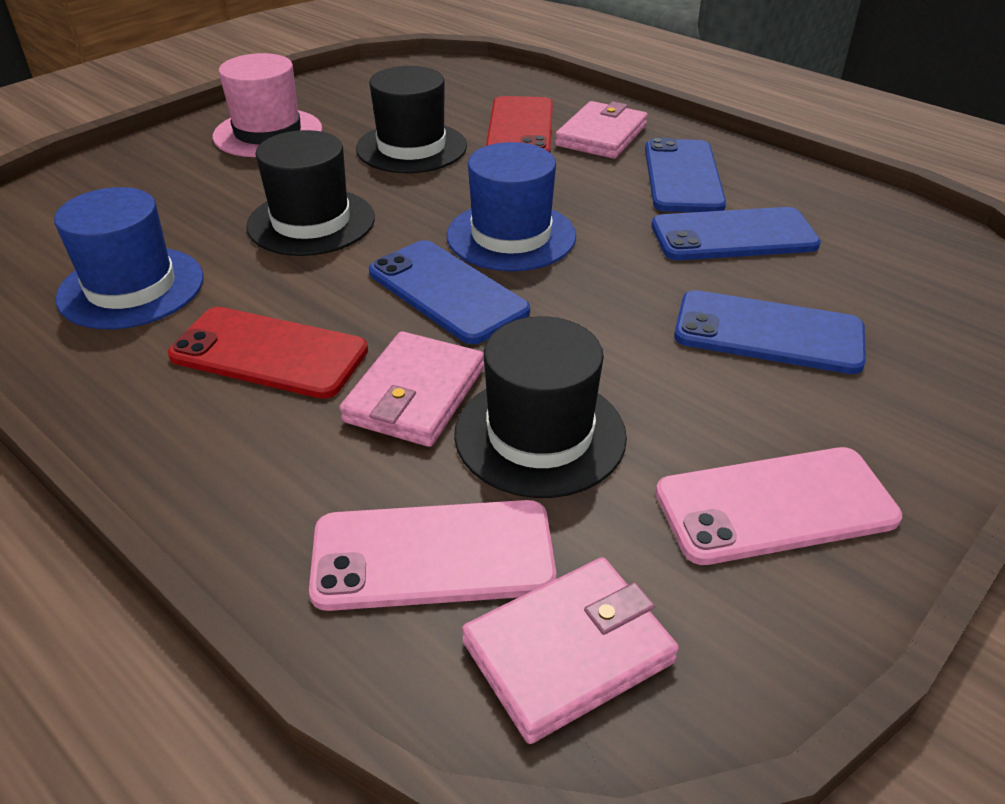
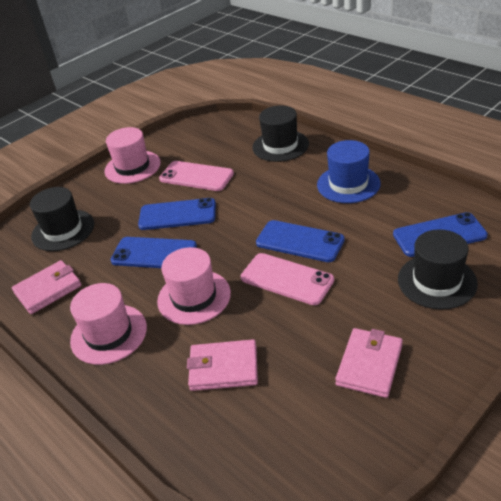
blue hat: 2 -> 1
pink hat: 1 -> 3
red phone: 2 -> 0

